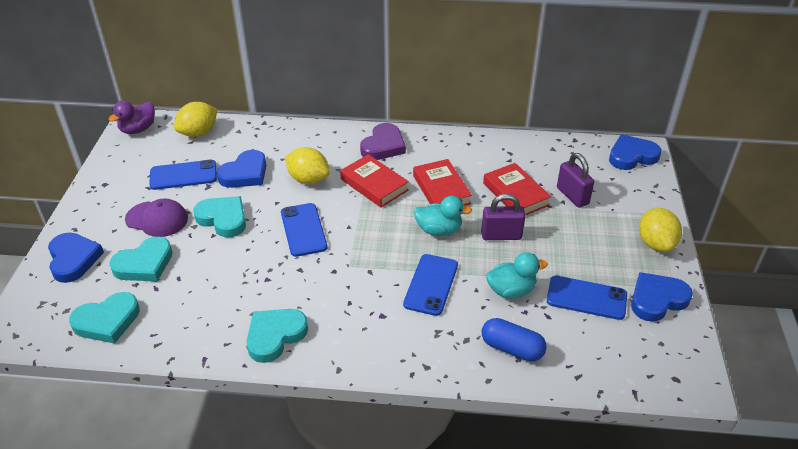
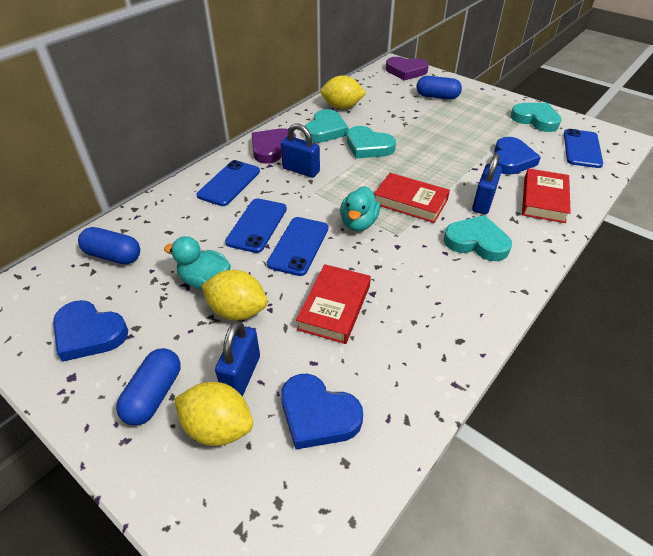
blue capsule: 1 -> 3
blue heart: 4 -> 3
blue padlock: 0 -> 3
purple cap: 1 -> 0
purple duck: 1 -> 0
purple heart: 1 -> 2
purple padlock: 2 -> 0

